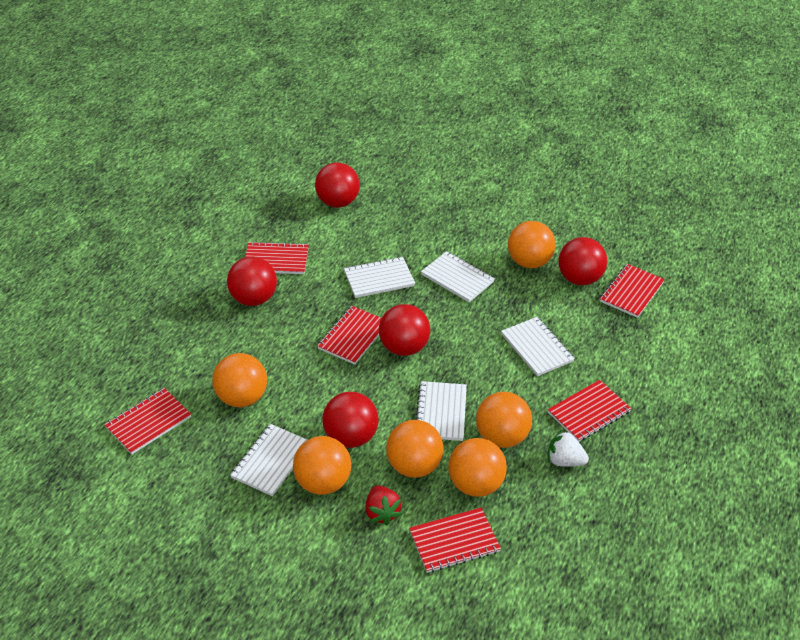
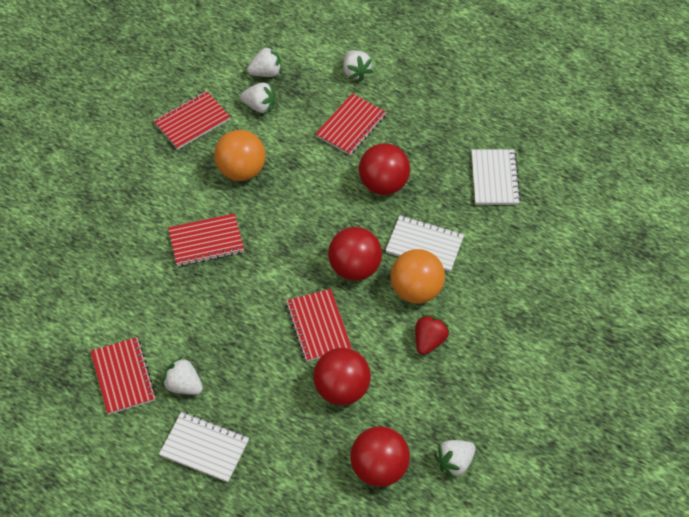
orange ball: 6 -> 2
red ball: 5 -> 4
red notebook: 6 -> 5
white notebook: 5 -> 3
white strawberry: 1 -> 5

